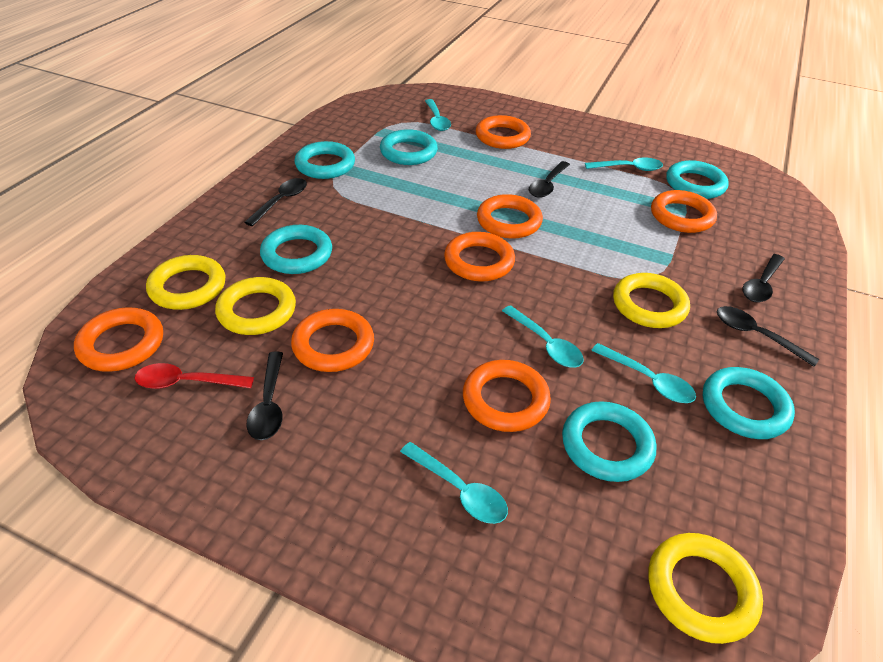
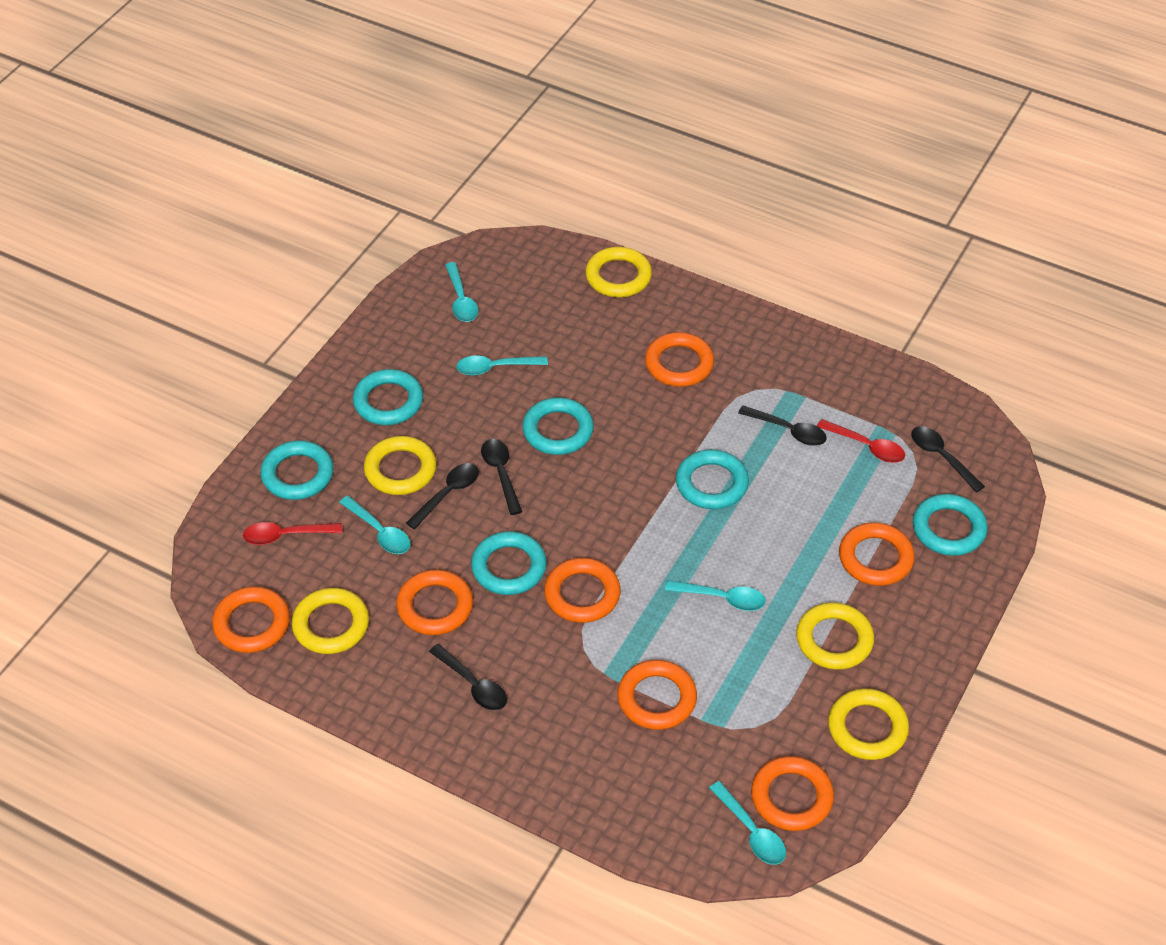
red spoon: 1 -> 2
yellow ring: 4 -> 5

